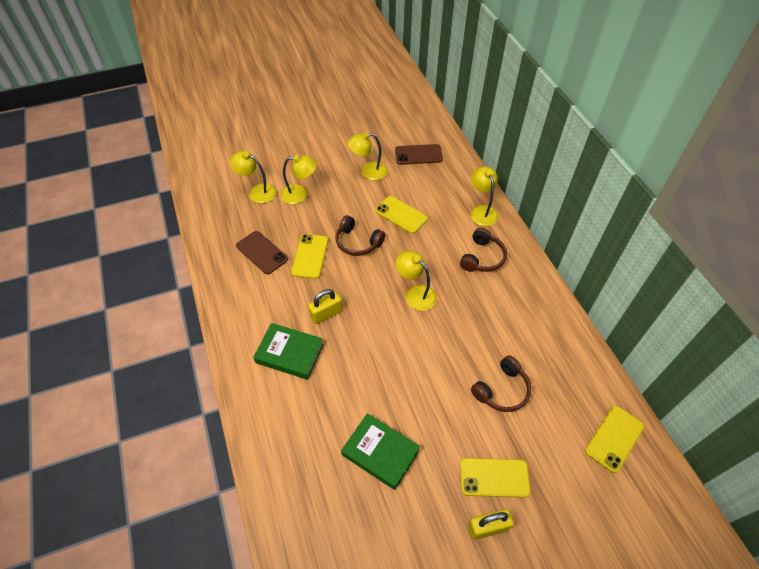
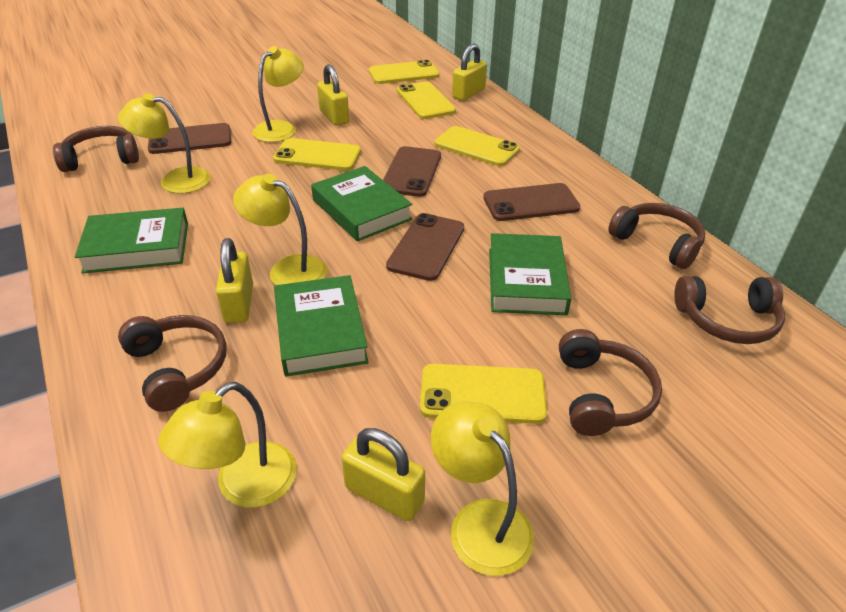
brown headphones: 3 -> 5
brown phone: 2 -> 4
green book: 2 -> 4
yellow padlock: 2 -> 4
yellow phone: 4 -> 5

